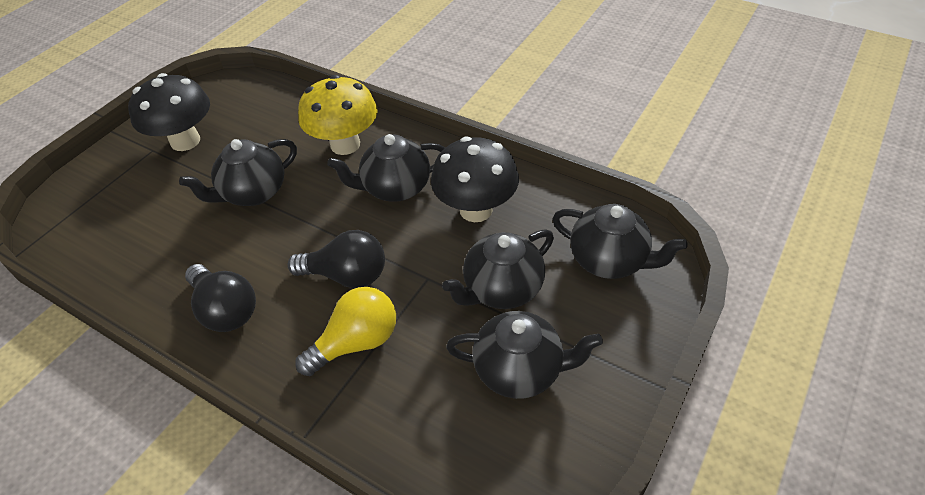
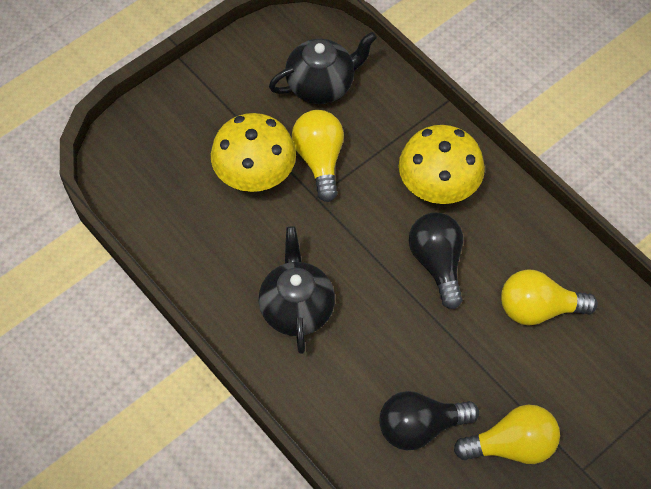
black mushroom: 2 -> 0
black teapot: 5 -> 2
yellow light bulb: 1 -> 3
yellow mushroom: 1 -> 2

